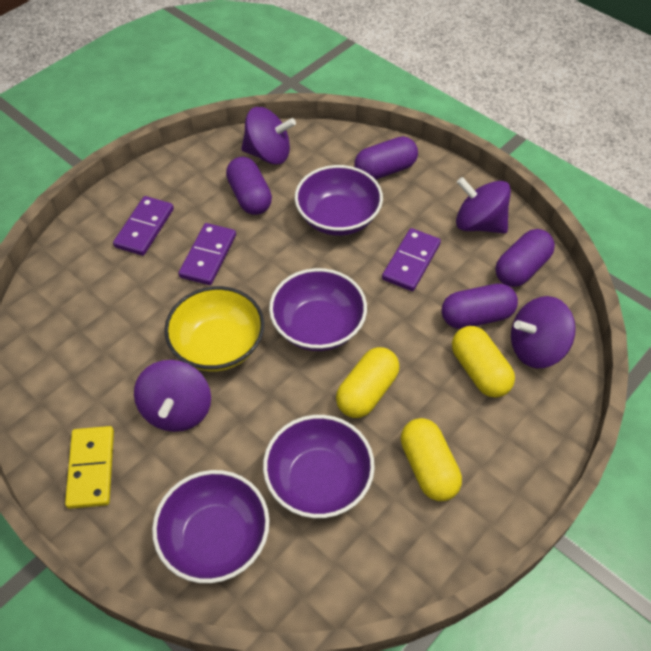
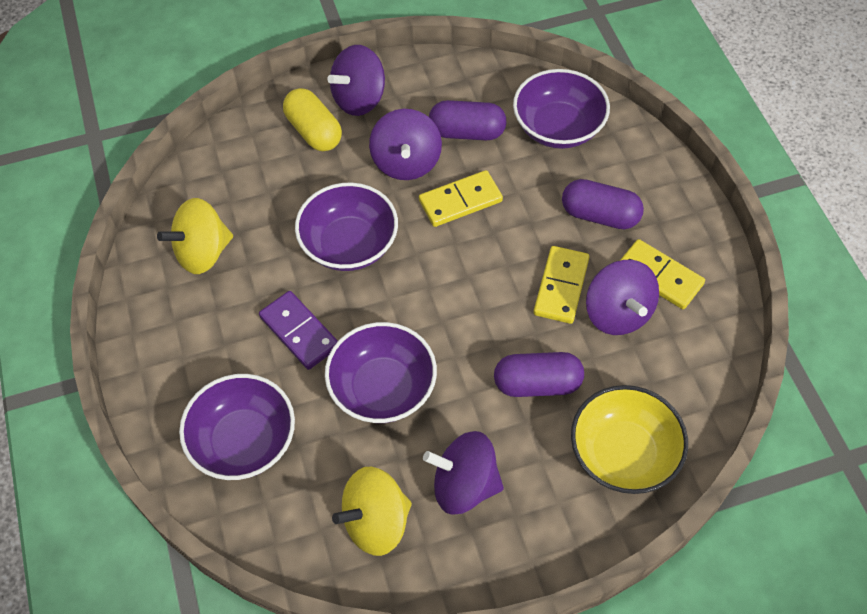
purple capsule: 4 -> 3
purple domino: 3 -> 1
yellow capsule: 3 -> 1
yellow domino: 1 -> 3
yellow spinning top: 0 -> 2

